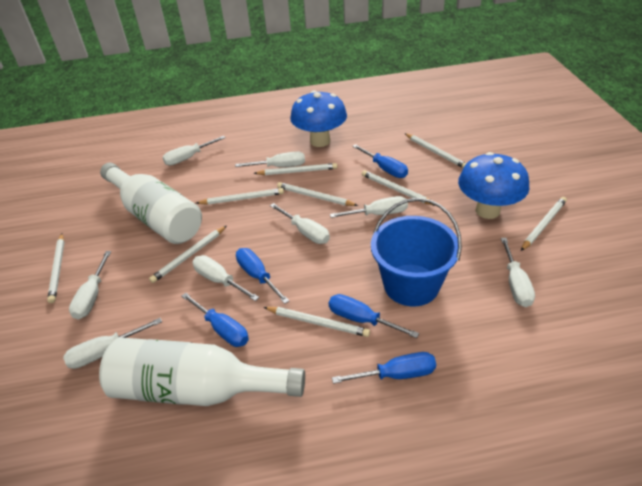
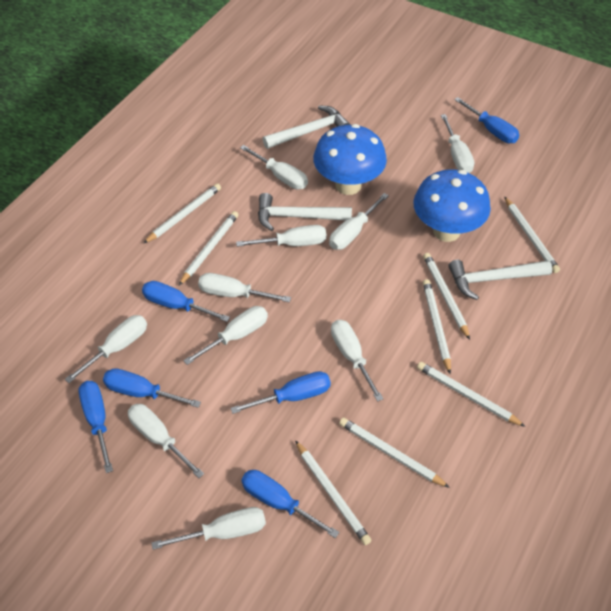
blue bucket: 1 -> 0
blue screwdriver: 5 -> 6
white bottle: 2 -> 0
white hammer: 0 -> 3
white pencil: 9 -> 8
white screwdriver: 8 -> 10

